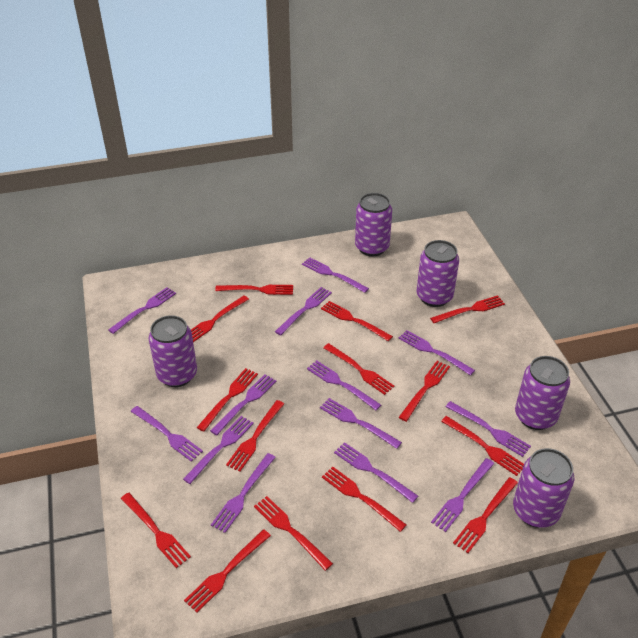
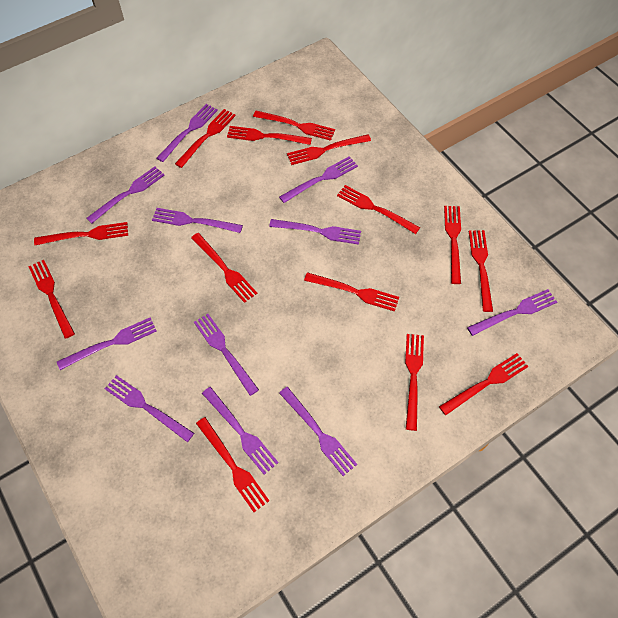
purple can: 5 -> 0
purple fork: 13 -> 11

